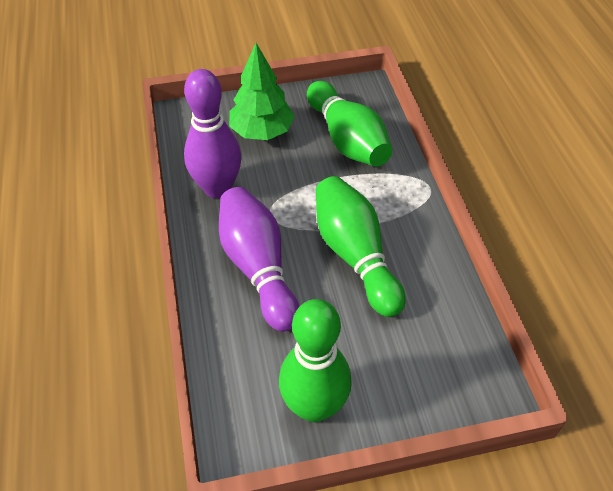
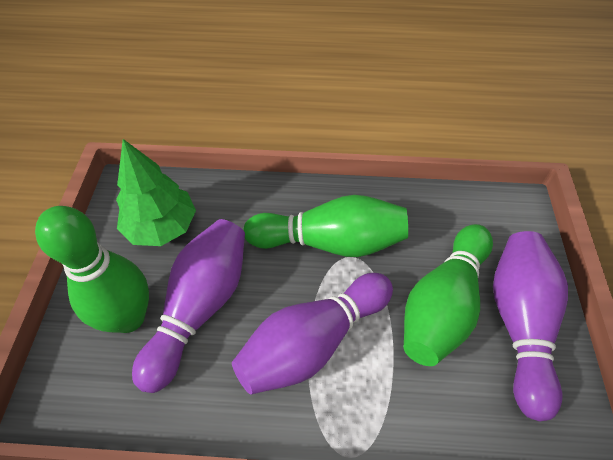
purple bowling pin: 2 -> 3

